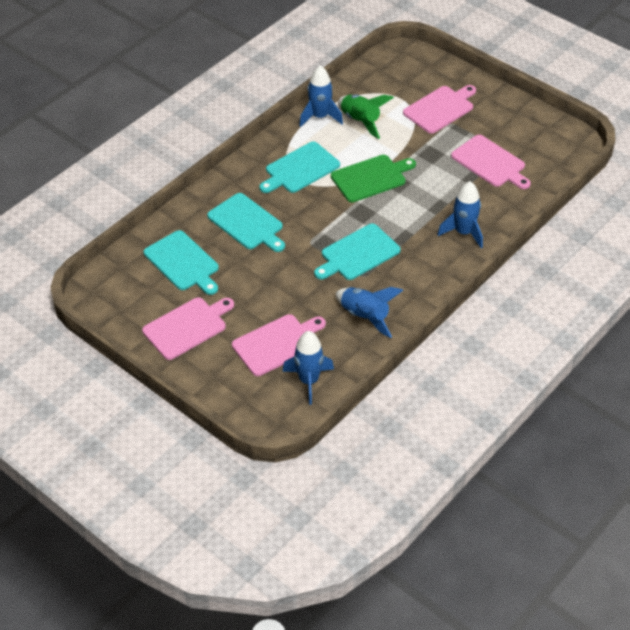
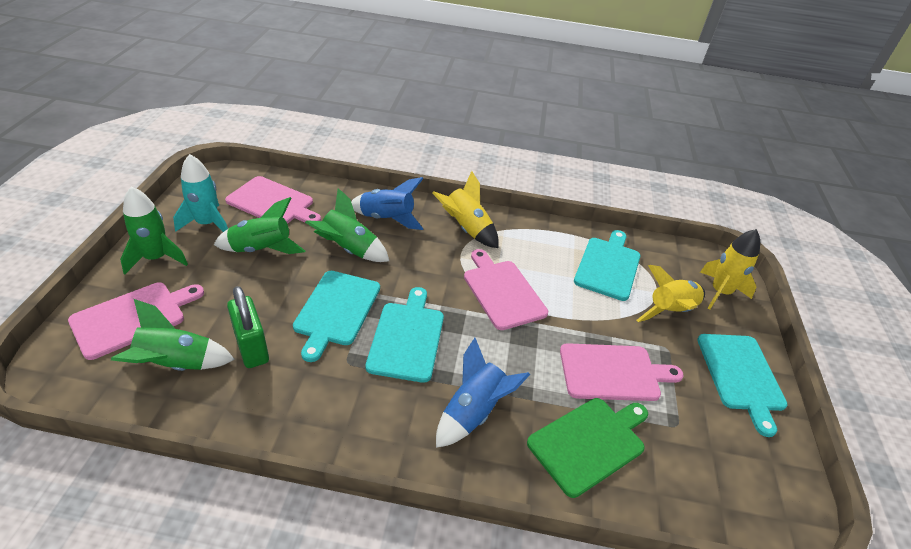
blue rocket: 4 -> 2
green padlock: 0 -> 1
green rocket: 1 -> 4
turquoise rocket: 0 -> 1
yellow rocket: 0 -> 3

